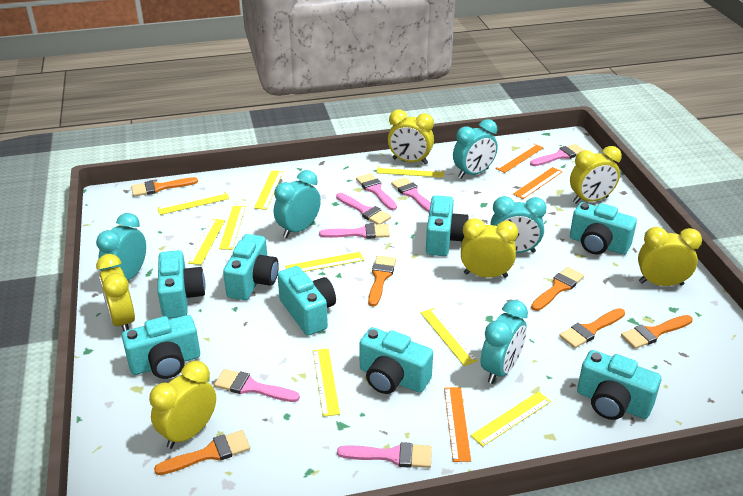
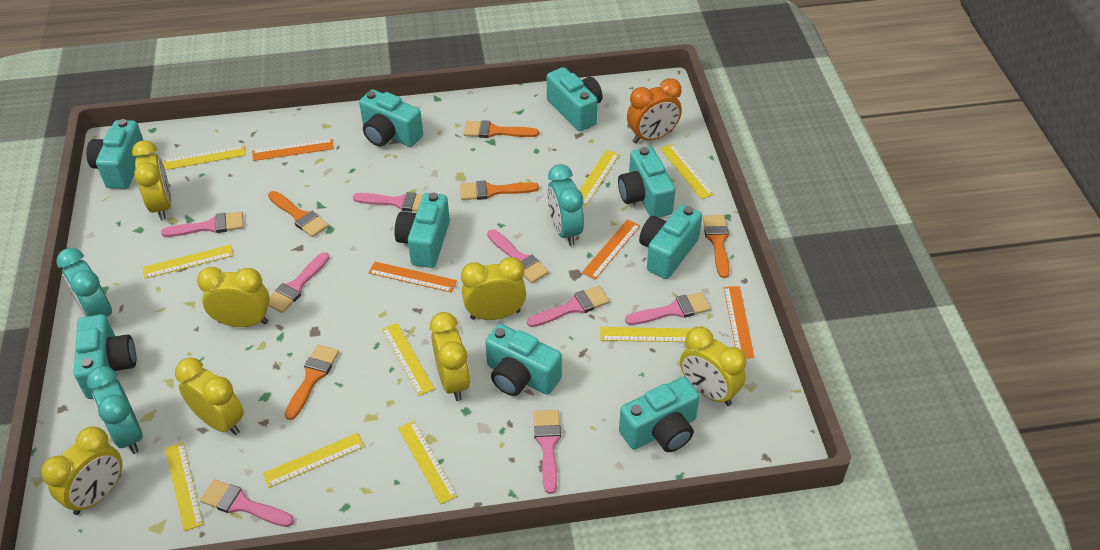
orange brush: 6 -> 5
orange clock: 0 -> 1
orange ruler: 3 -> 4
pink brush: 7 -> 8
turquoise camera: 8 -> 9
turquoise clock: 5 -> 3
yellow clock: 6 -> 7

